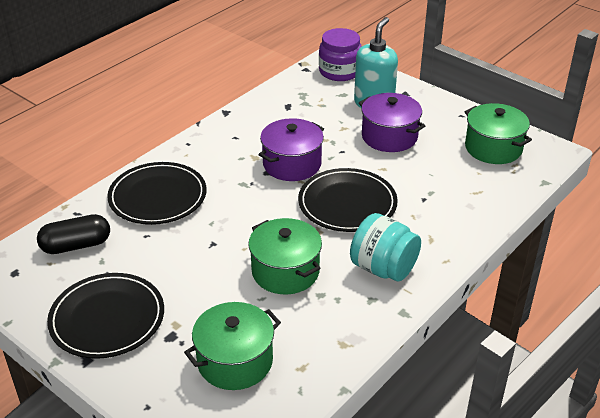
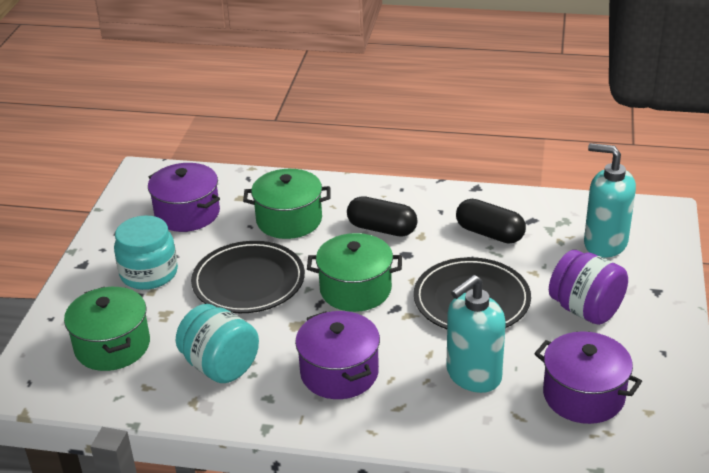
black capsule: 1 -> 2
black plate: 3 -> 2
purple pot: 2 -> 3
turquoise jar: 1 -> 2
turquoise soap dispenser: 1 -> 2

